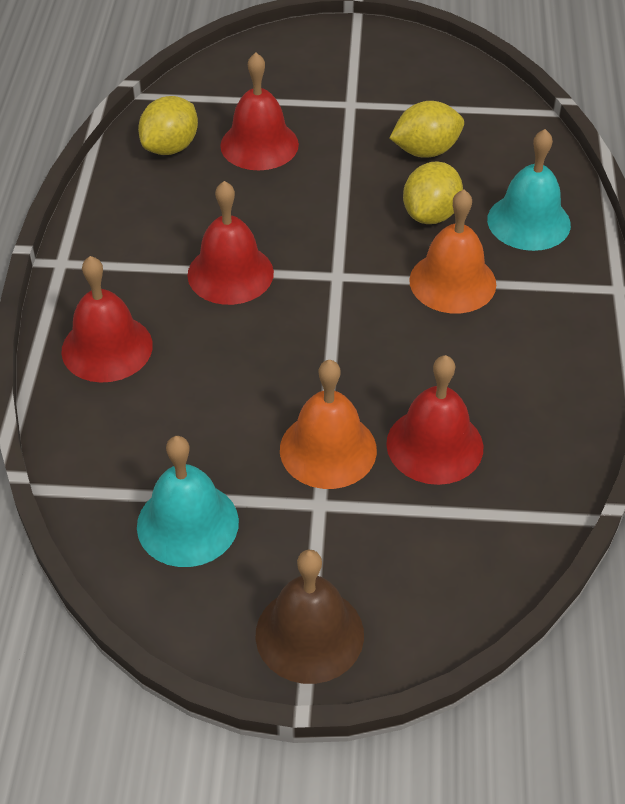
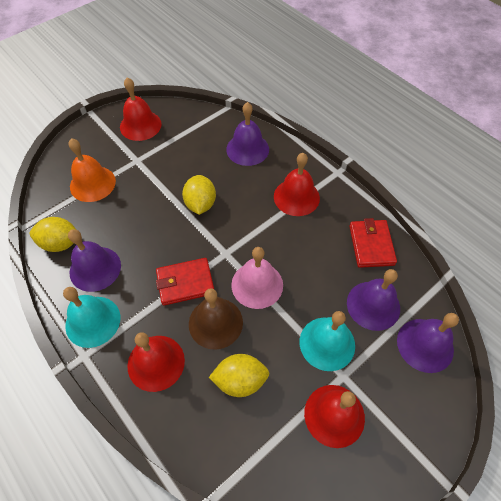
orange bell: 2 -> 1
pink bell: 0 -> 1
purple bell: 0 -> 4
red wallet: 0 -> 2

